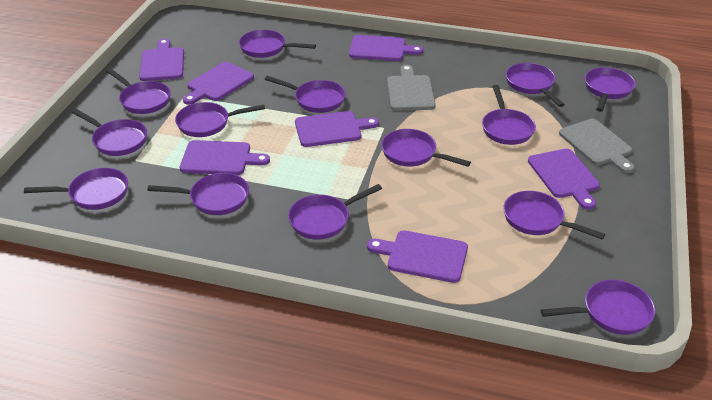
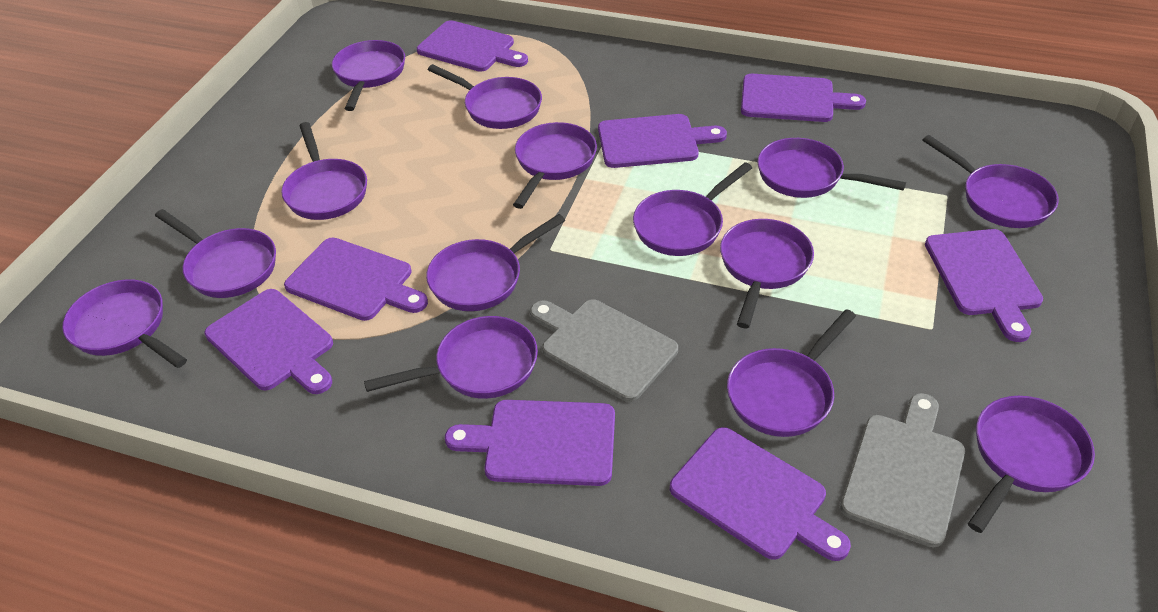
purple cutting board: 7 -> 8

